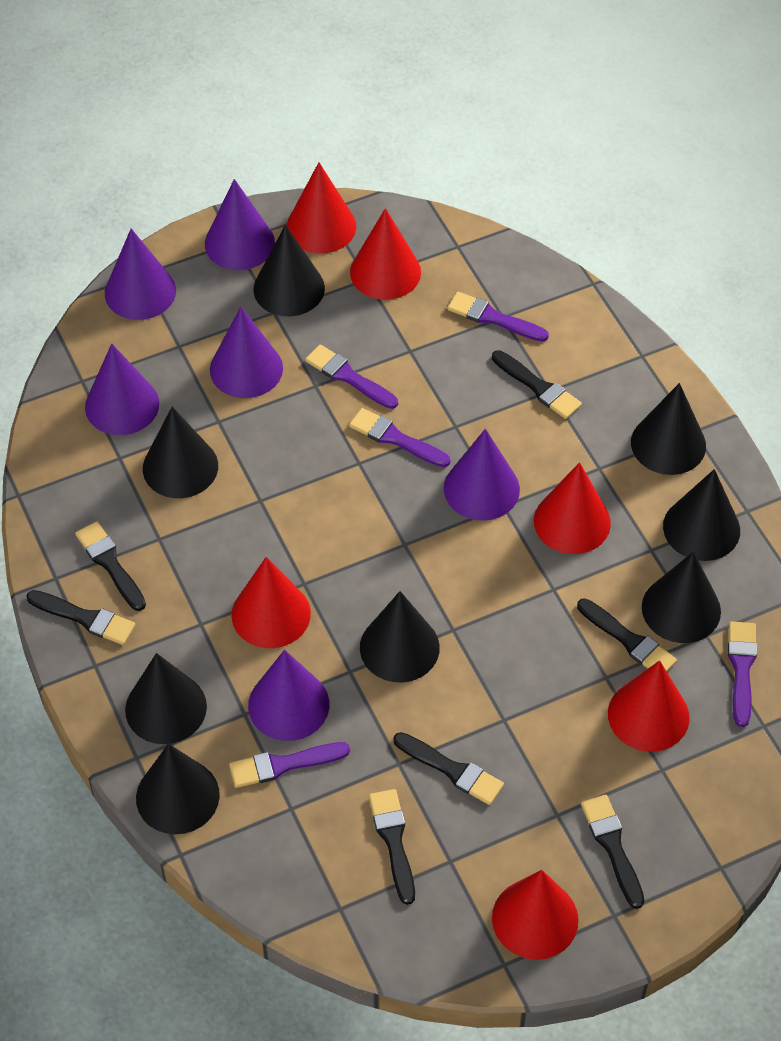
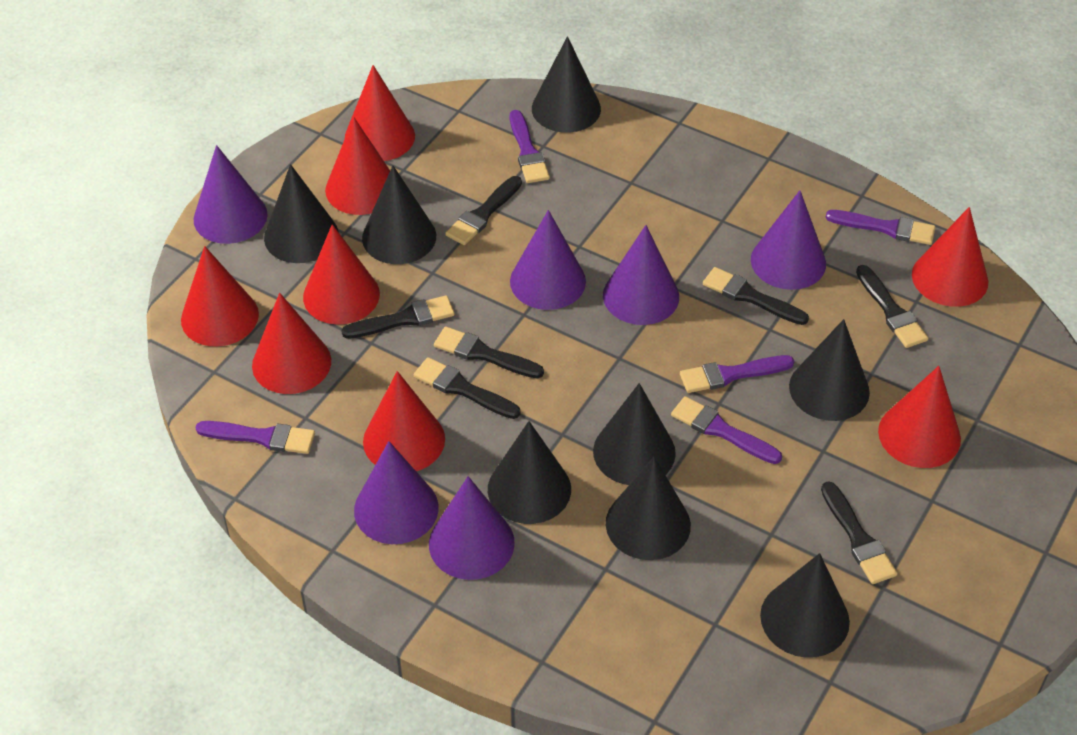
red cone: 6 -> 8

